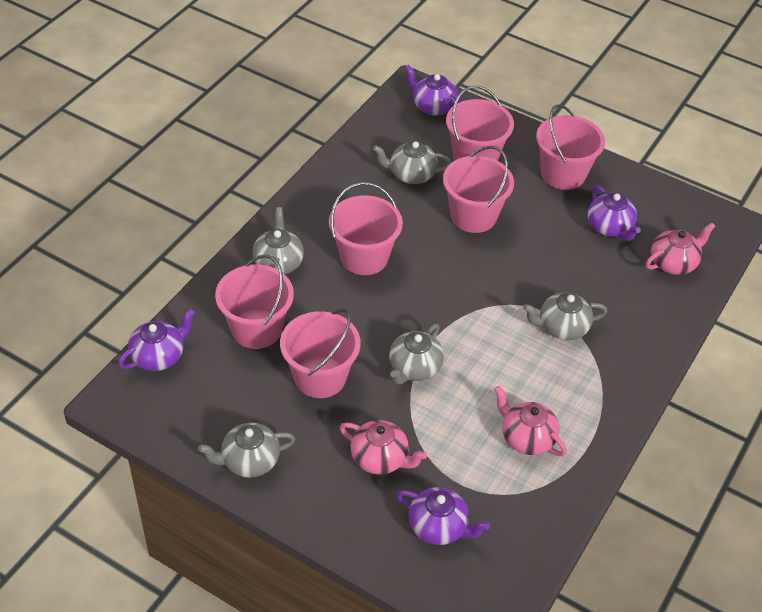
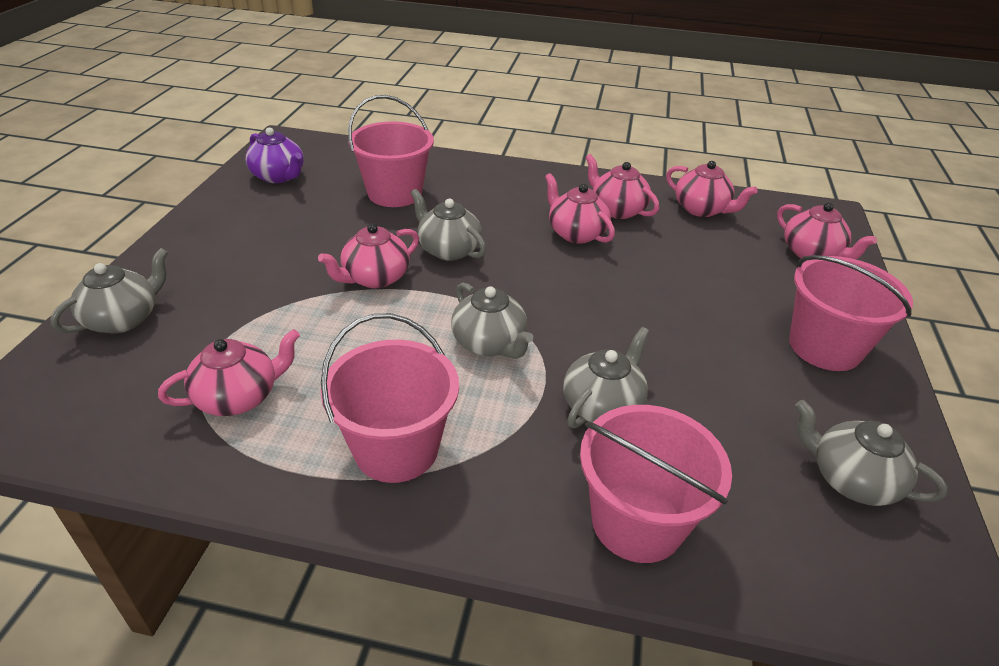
pink bucket: 6 -> 4
pink teapot: 3 -> 6
purple teapot: 4 -> 1

